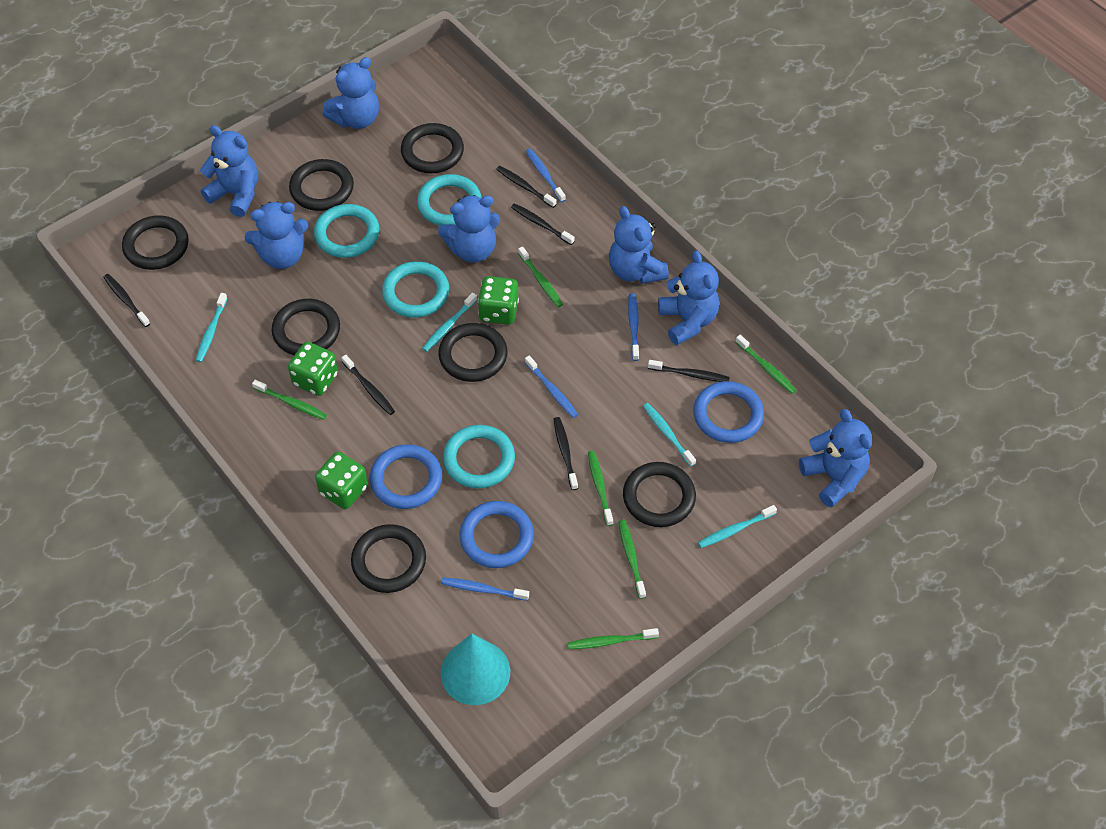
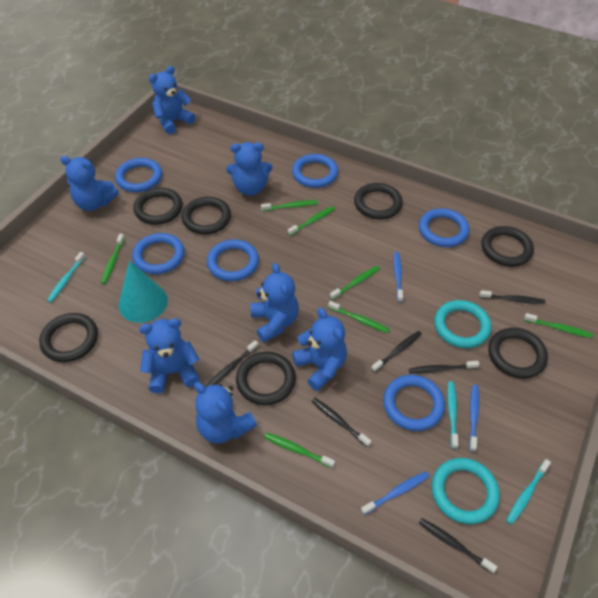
blue ring: 3 -> 6
blue toothbrush: 4 -> 3
green dice: 3 -> 0
green toothbrush: 6 -> 7
turquoise ring: 4 -> 2
turquoise toothbrush: 4 -> 3

